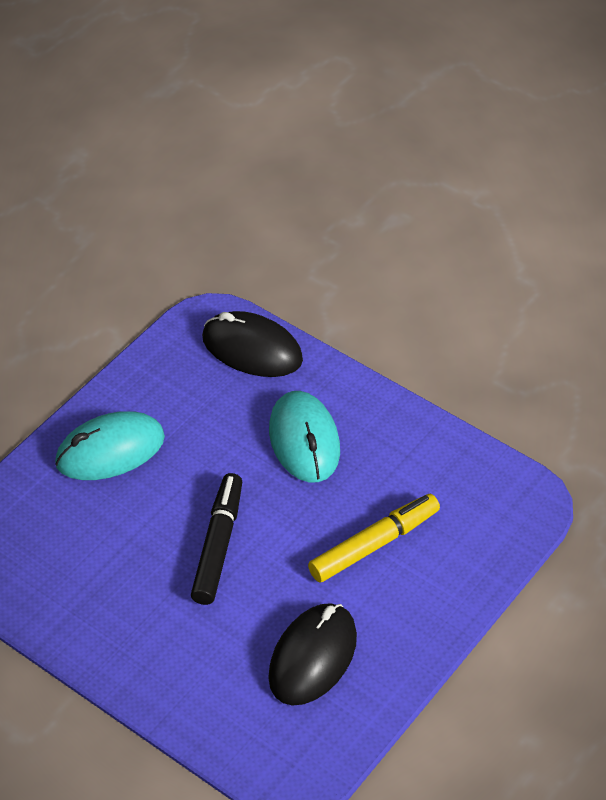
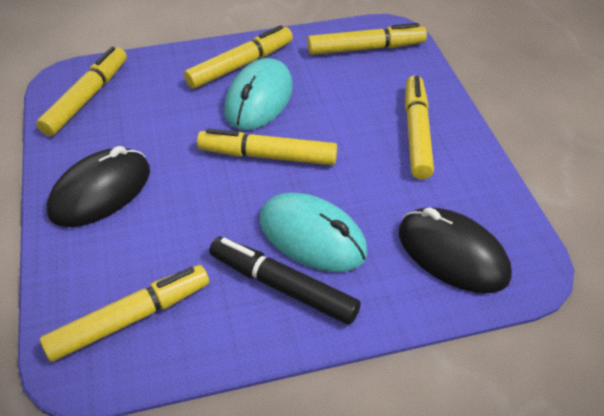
yellow marker: 1 -> 6

